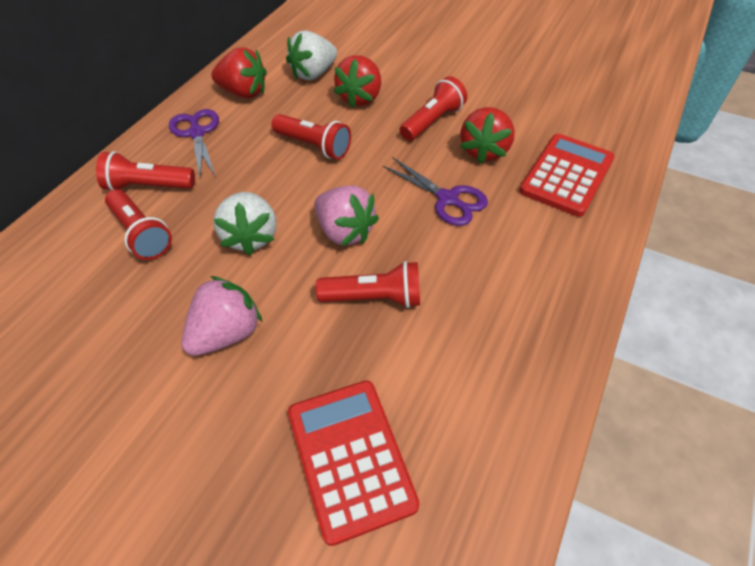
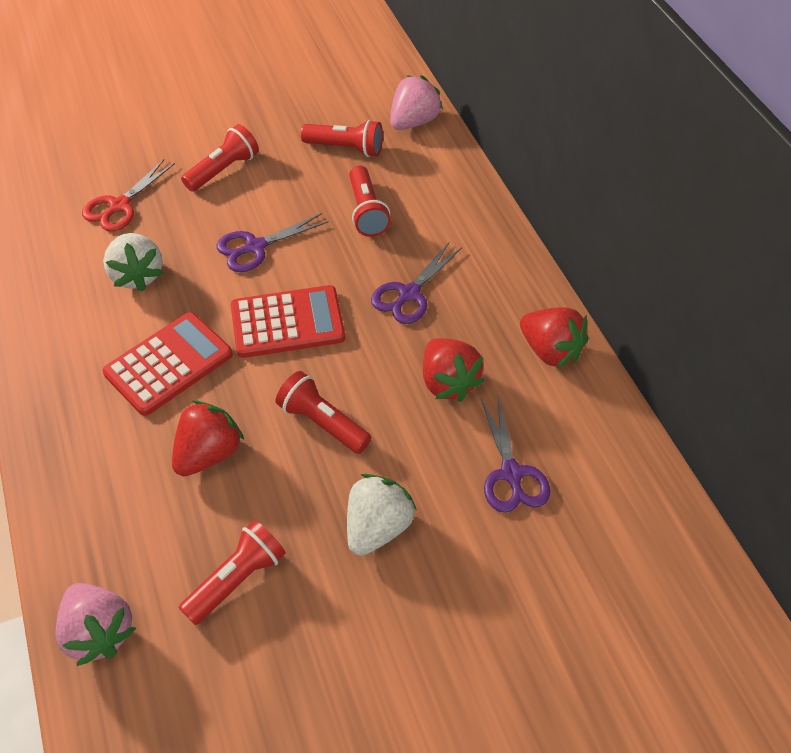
purple scissors: 2 -> 3
red scissors: 0 -> 1

